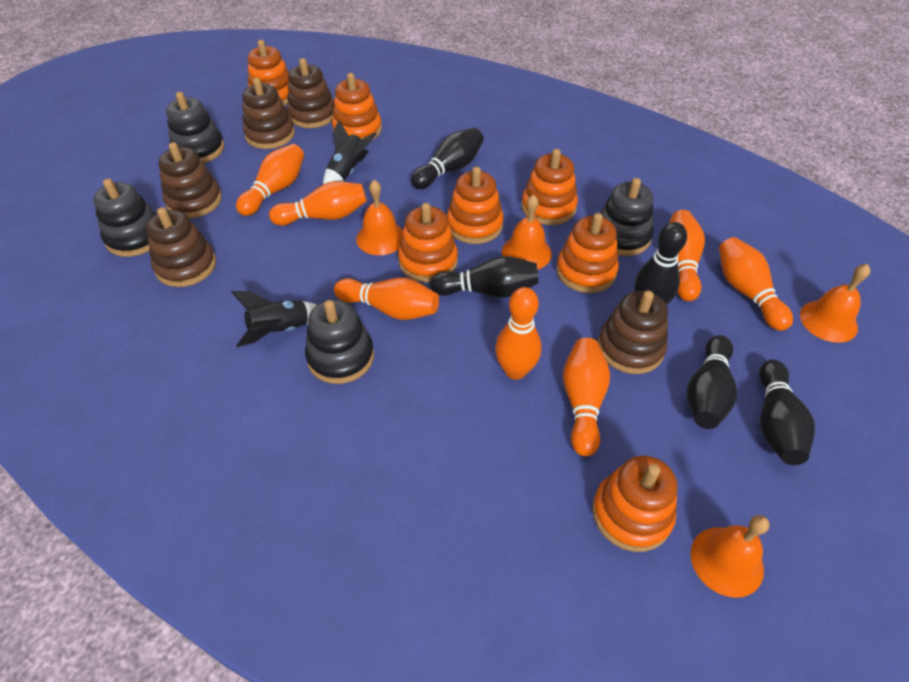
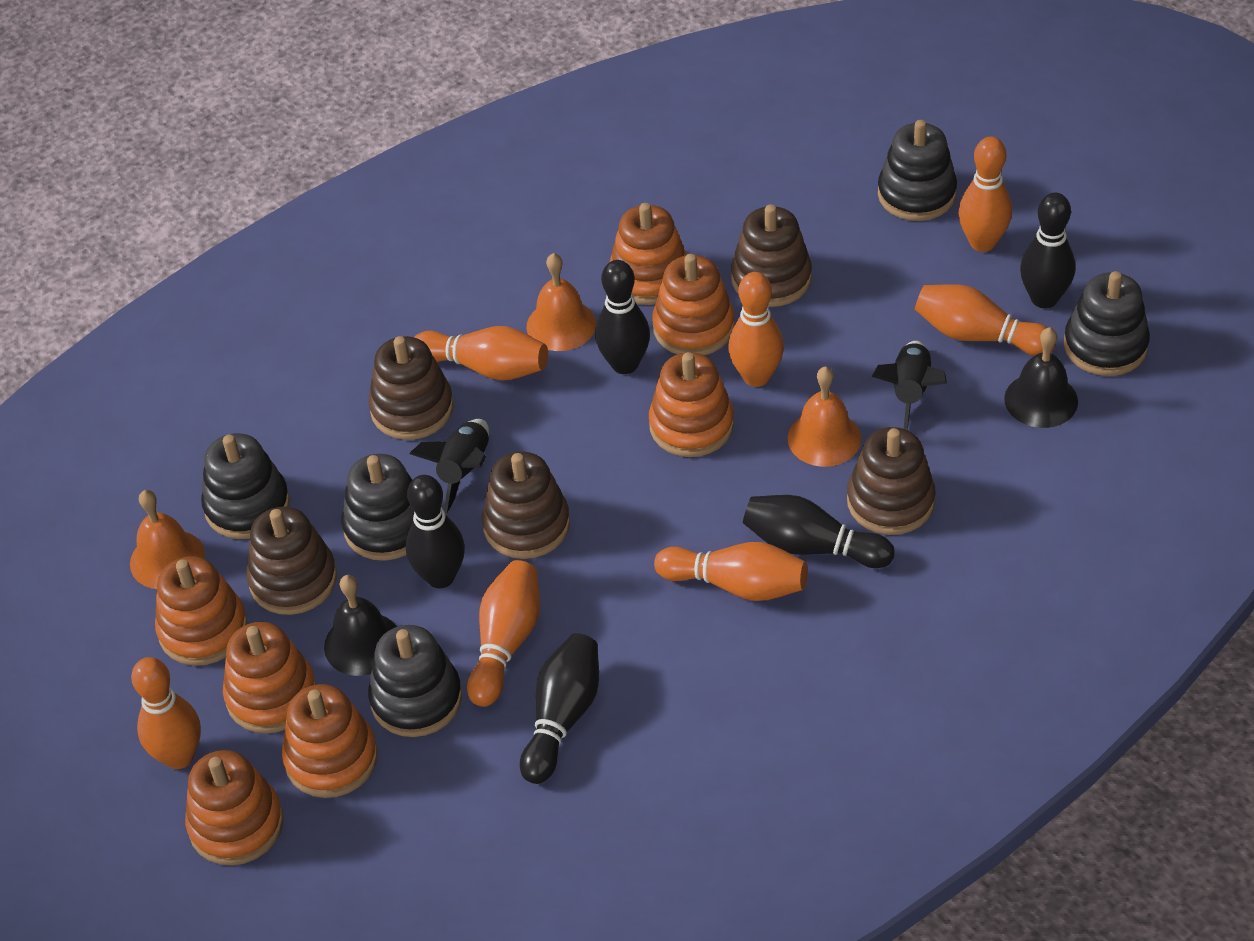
black bell: 0 -> 2
black stacking toy: 4 -> 5
orange bell: 4 -> 3

